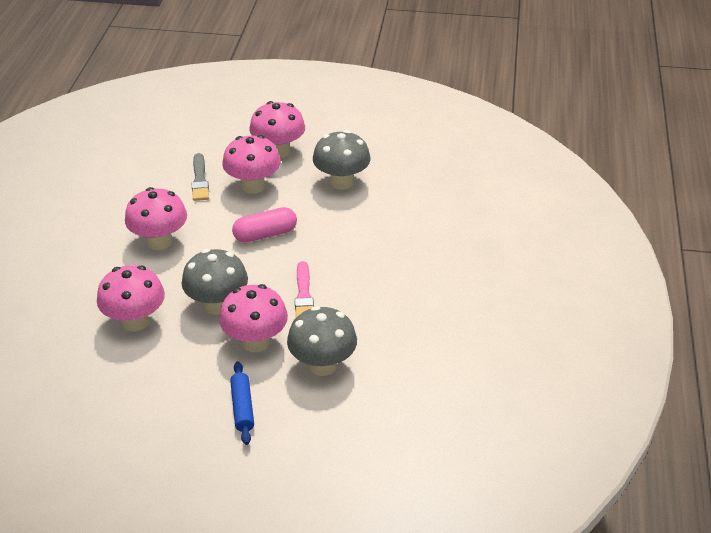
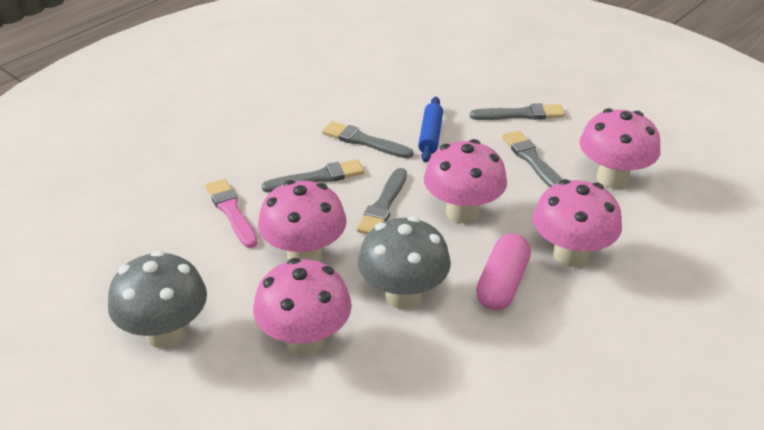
grey brush: 1 -> 5
grey mushroom: 3 -> 2

